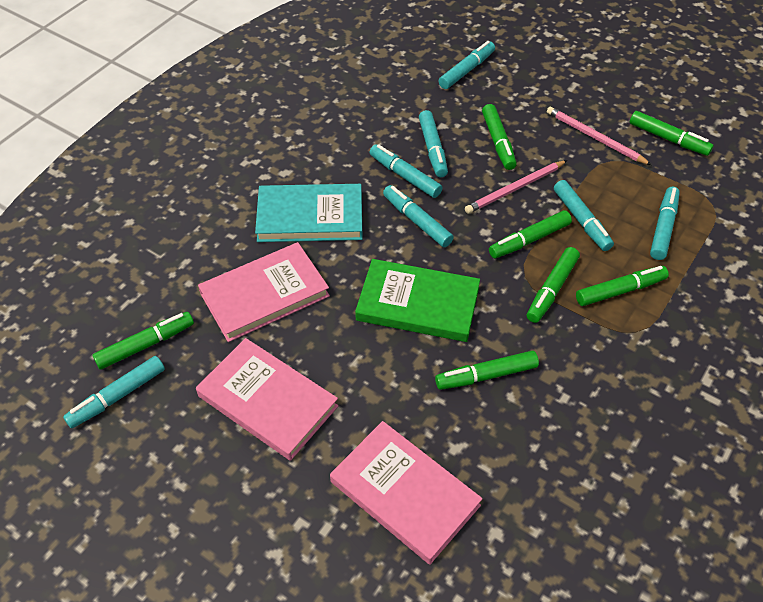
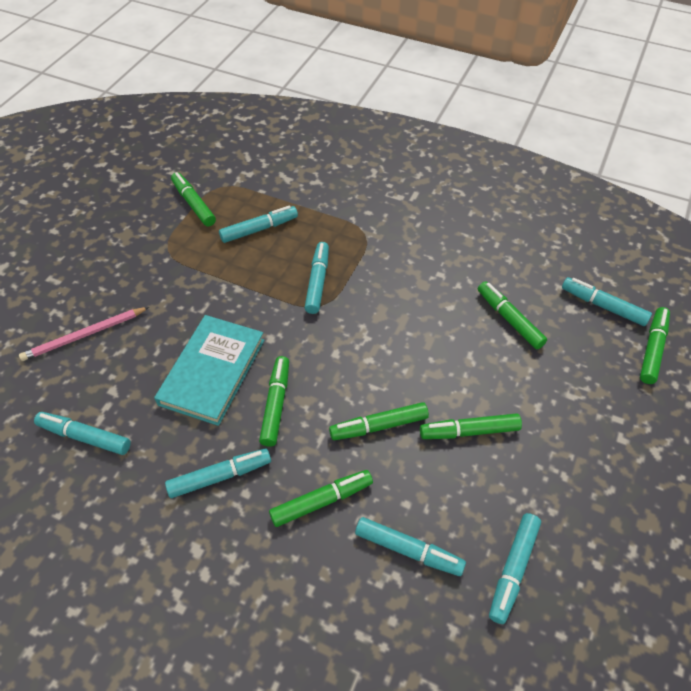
green book: 1 -> 0
pink book: 3 -> 0
pink pencil: 2 -> 1

